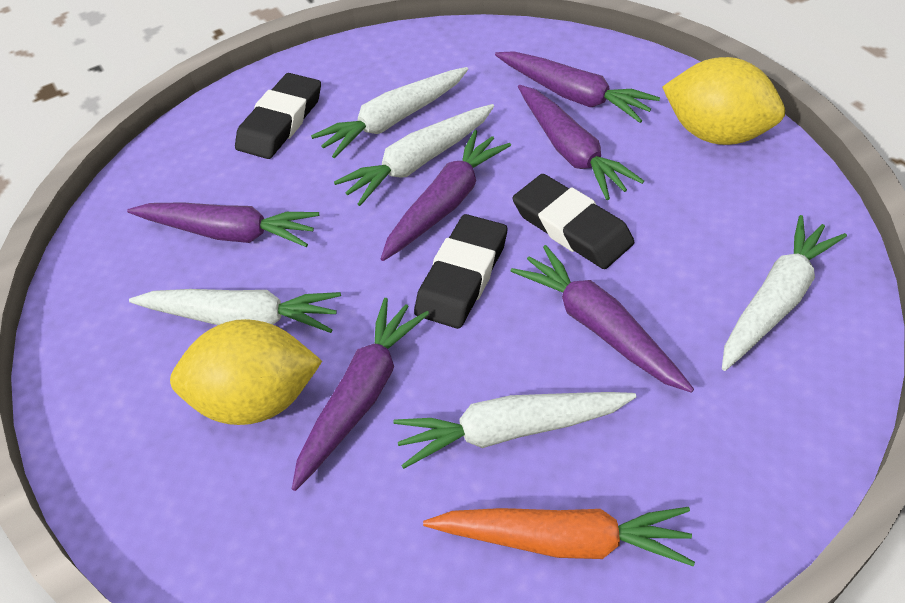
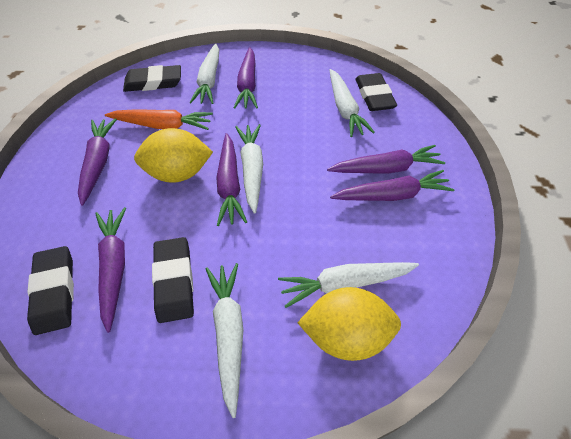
black eraser: 3 -> 4

